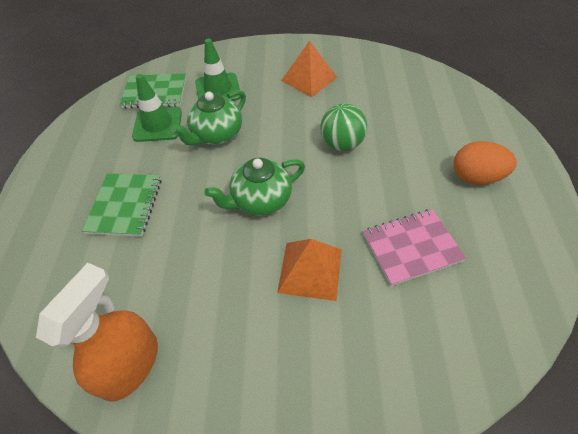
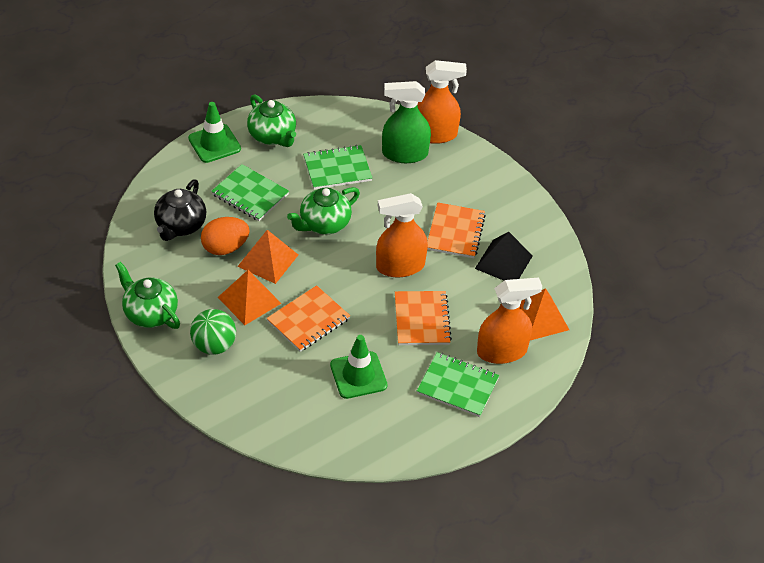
black pyramid: 0 -> 1
black teapot: 0 -> 1
green notebook: 2 -> 3
green spray bottle: 0 -> 1
green teapot: 2 -> 3
orange notebook: 0 -> 3
orange pyramid: 2 -> 3
orange spray bottle: 1 -> 3
pink notebook: 1 -> 0

